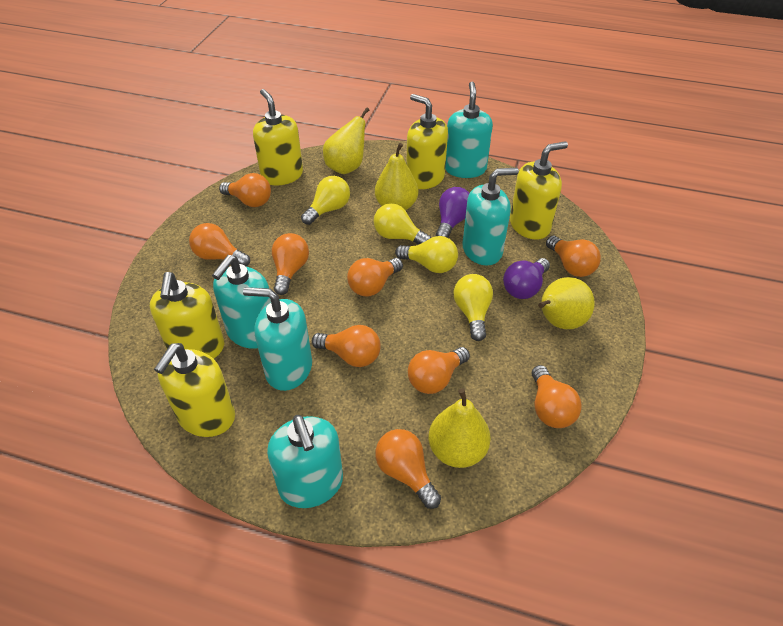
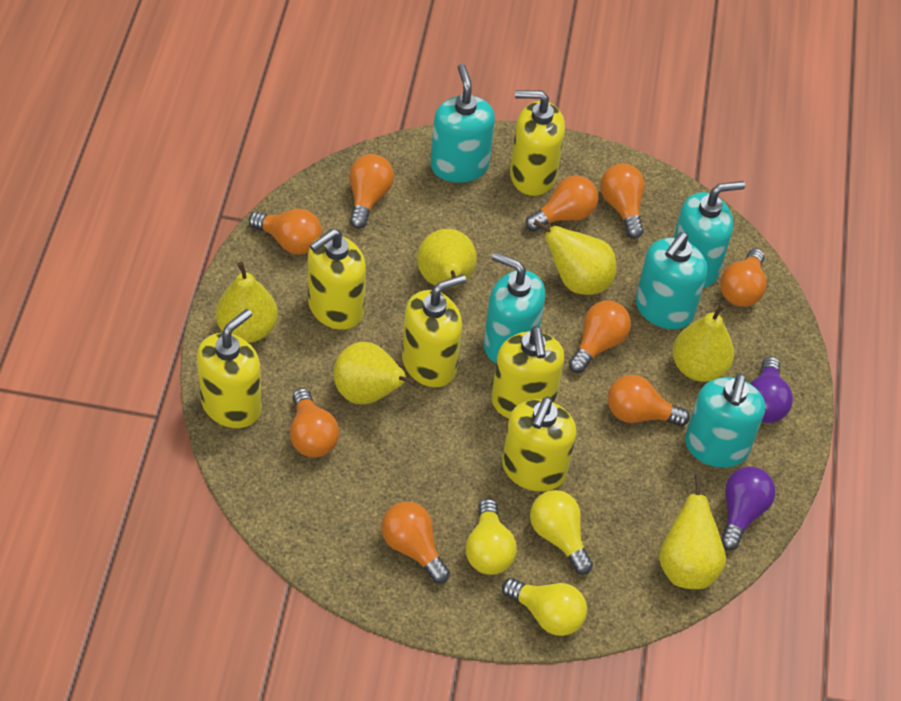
yellow light bulb: 4 -> 3
yellow pear: 4 -> 6
yellow soap dispenser: 5 -> 6

